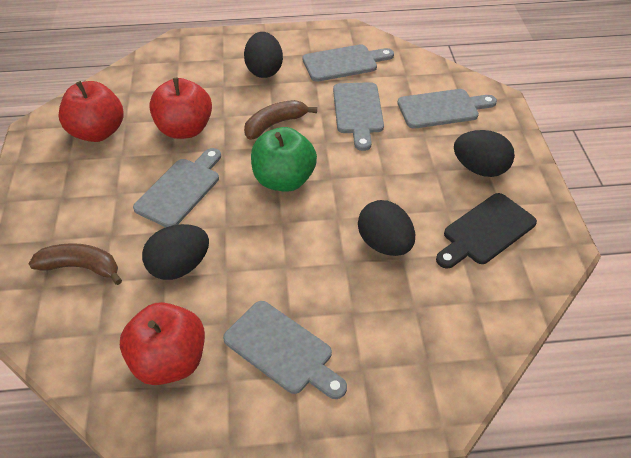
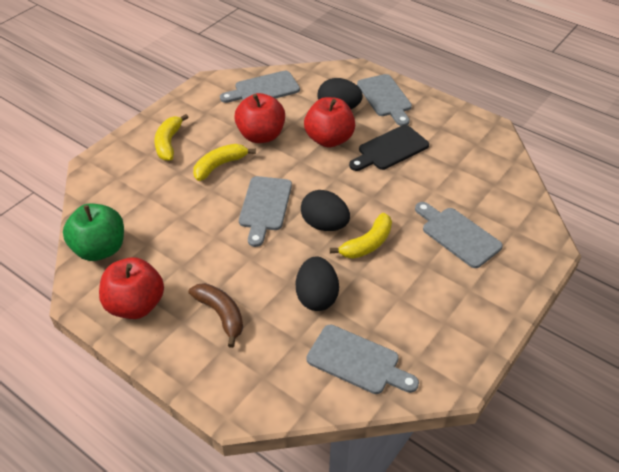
black egg: 4 -> 3
brown banana: 2 -> 1
yellow banana: 0 -> 3

